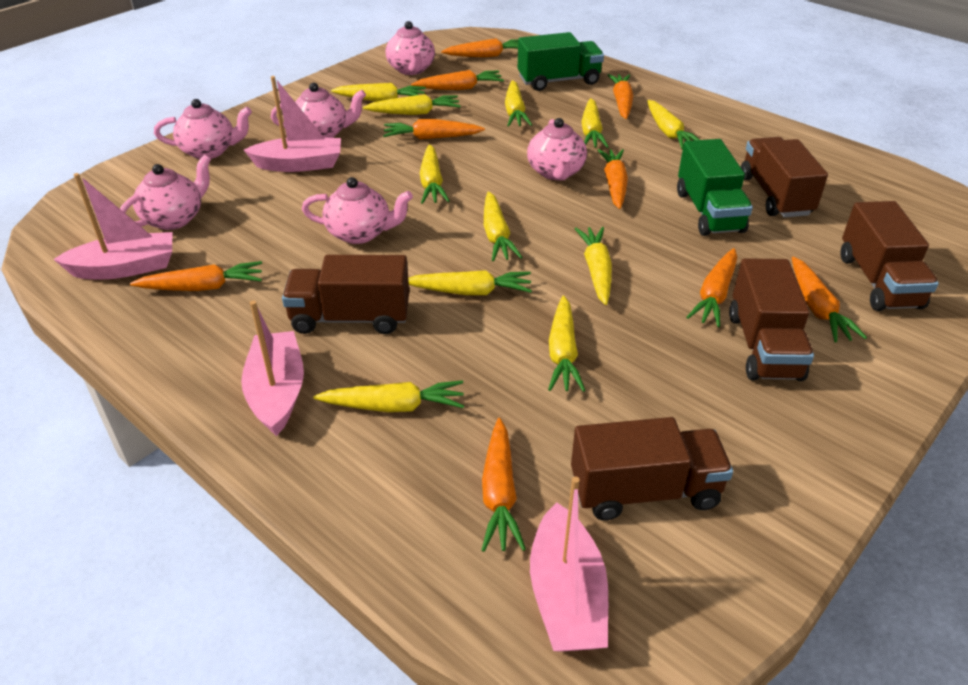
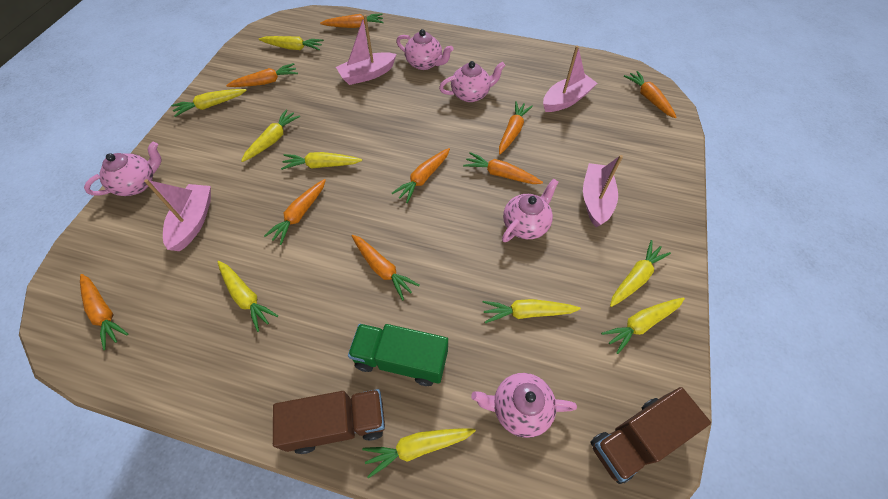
brown truck: 5 -> 2
green truck: 2 -> 1
pink teapot: 6 -> 5
yellow carrot: 11 -> 9

